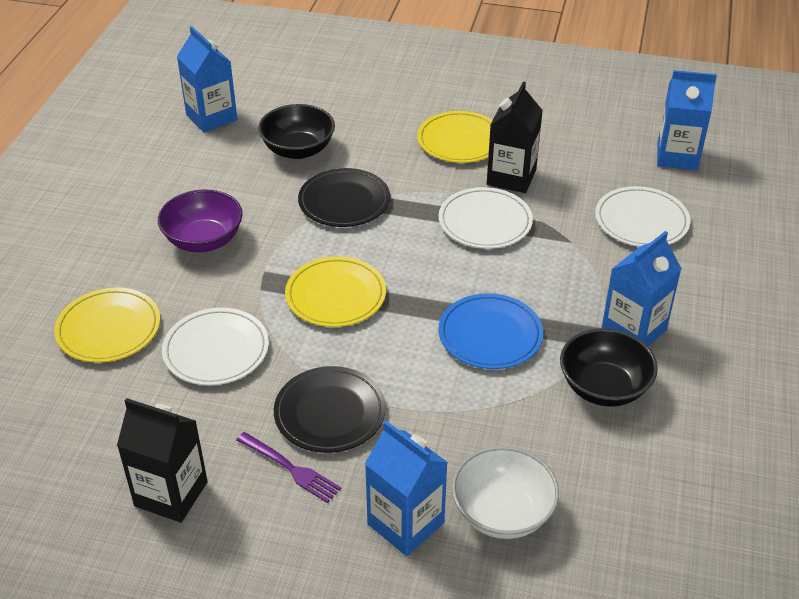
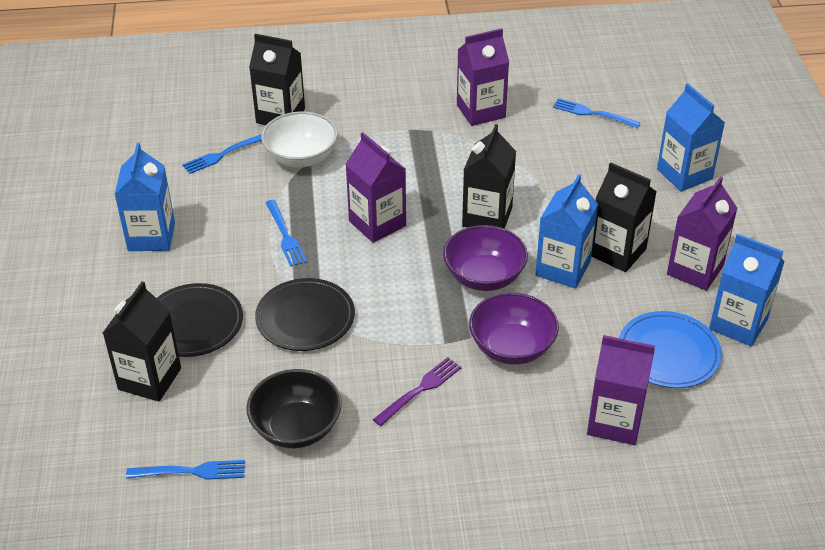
black bowl: 2 -> 1
black carton: 2 -> 4
blue fork: 0 -> 4
purple bowl: 1 -> 2
purple carton: 0 -> 4
white plate: 3 -> 0
yellow plate: 3 -> 0

